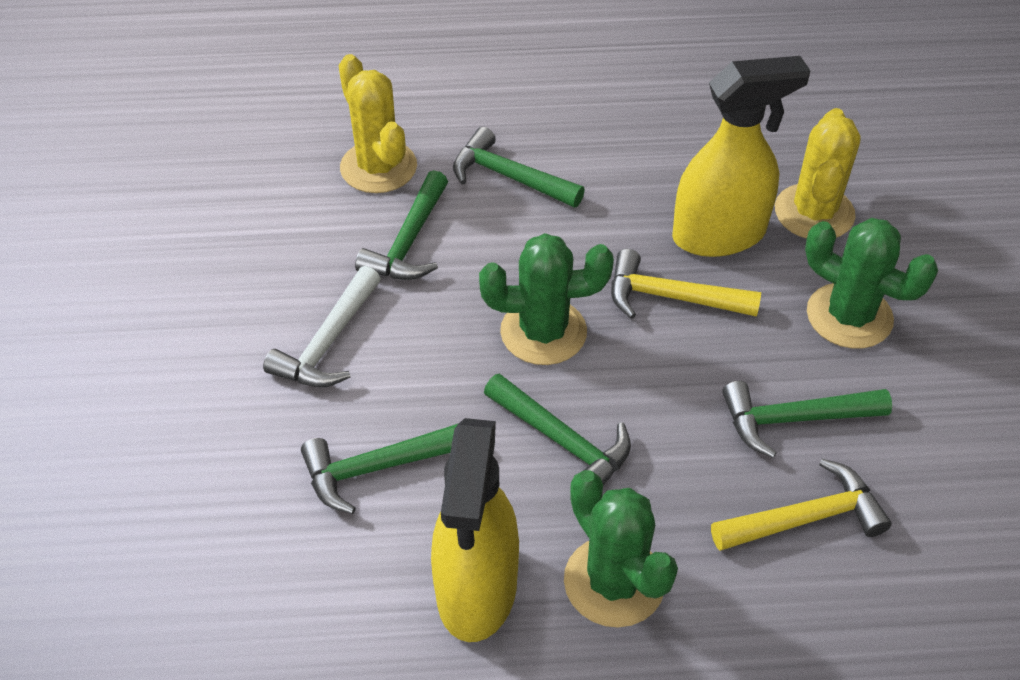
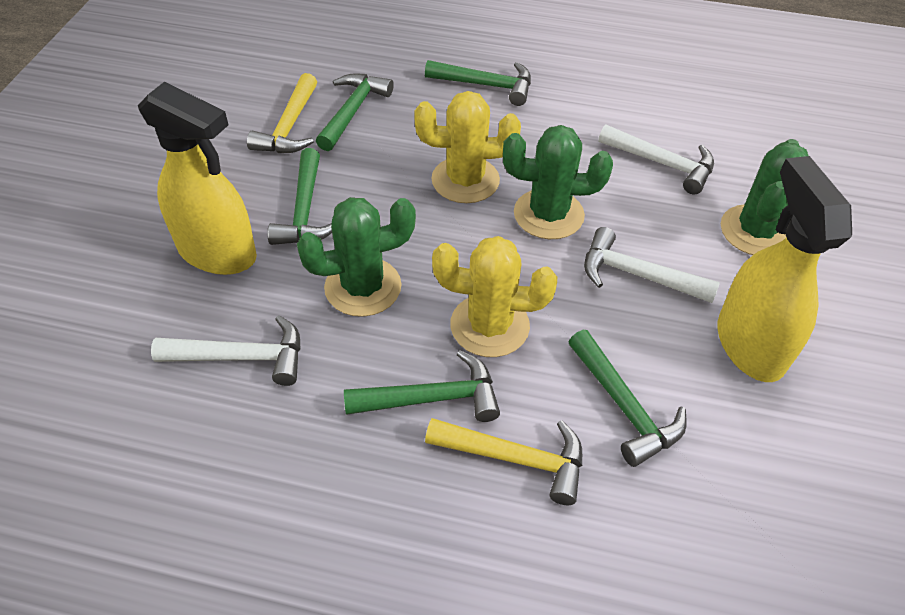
white hammer: 1 -> 3

